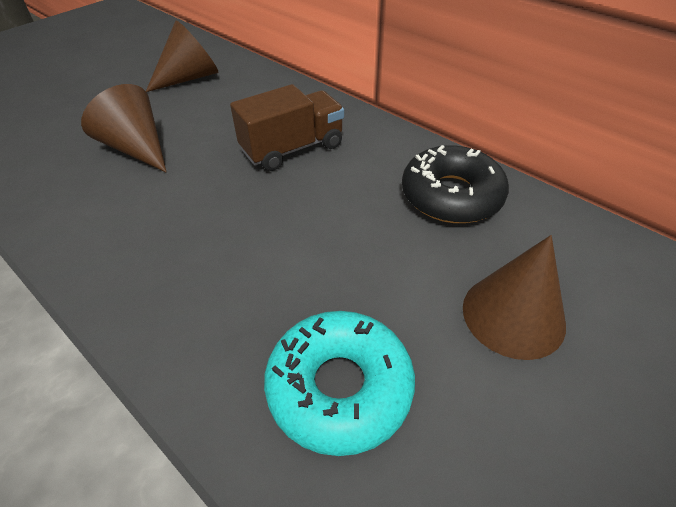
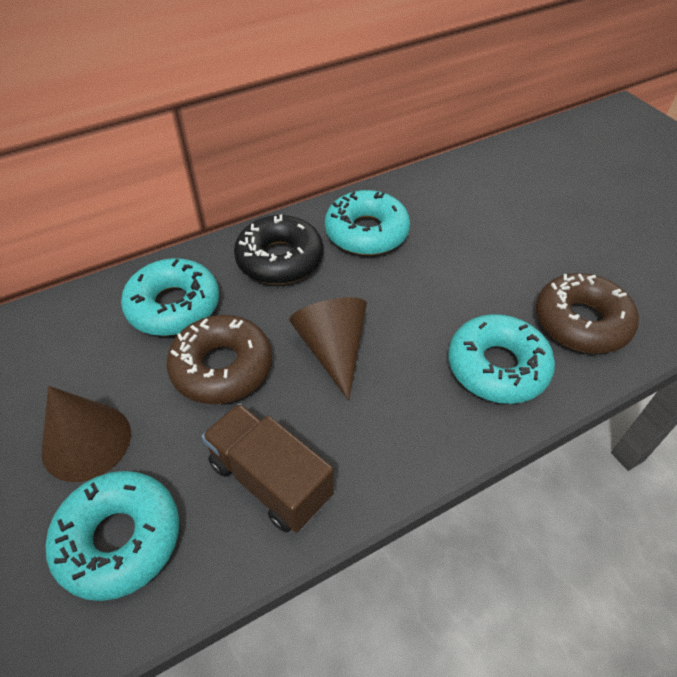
brown cone: 3 -> 2
brown donut: 0 -> 2
turquoise donut: 1 -> 4

